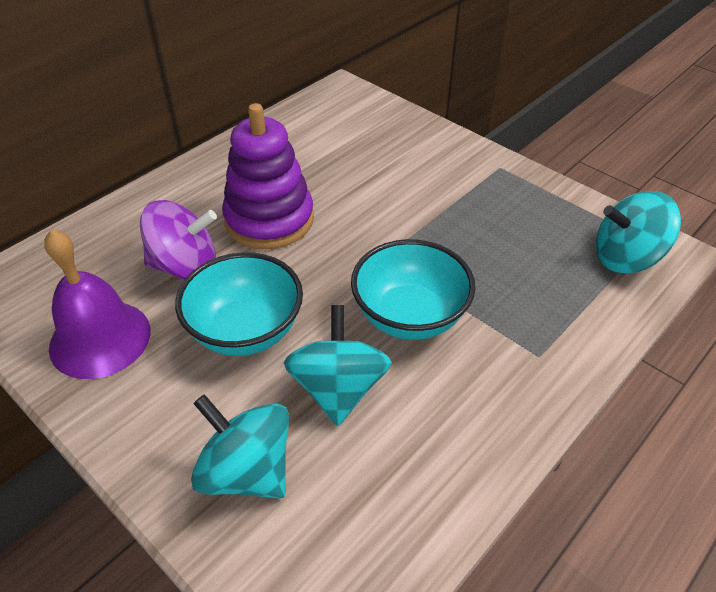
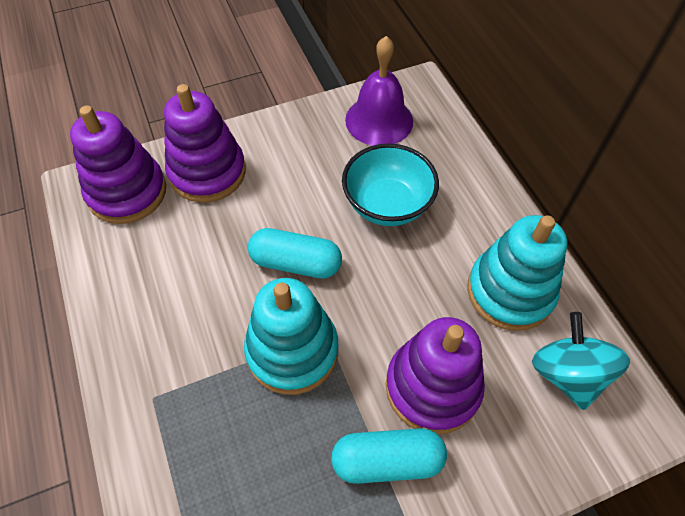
purple spinning top: 1 -> 0
purple stacking toy: 1 -> 3
turquoise bowl: 2 -> 1
turquoise capsule: 0 -> 2
turquoise spinning top: 3 -> 1
turquoise stacking toy: 0 -> 2

